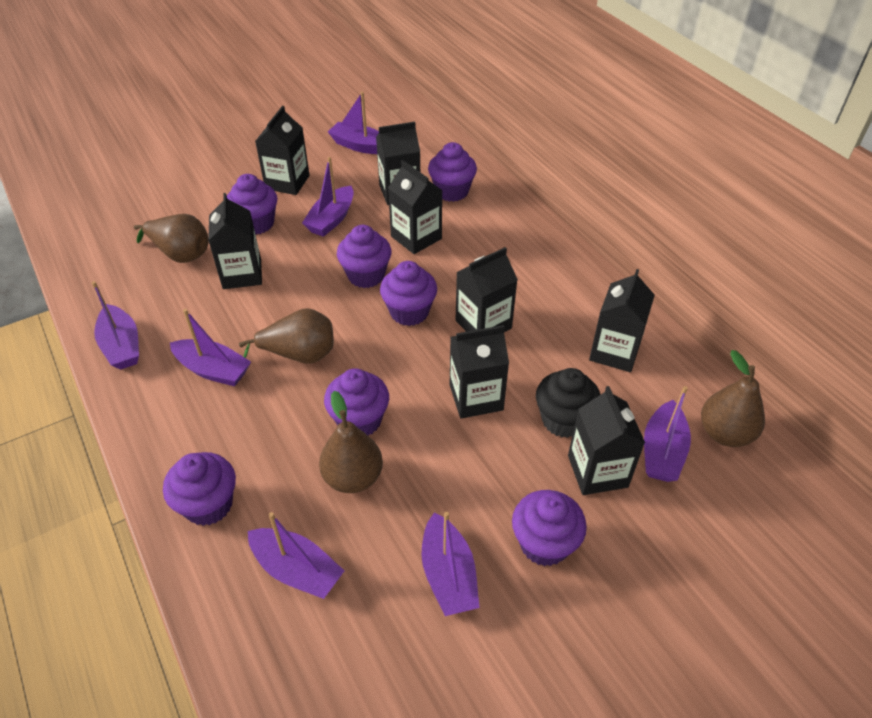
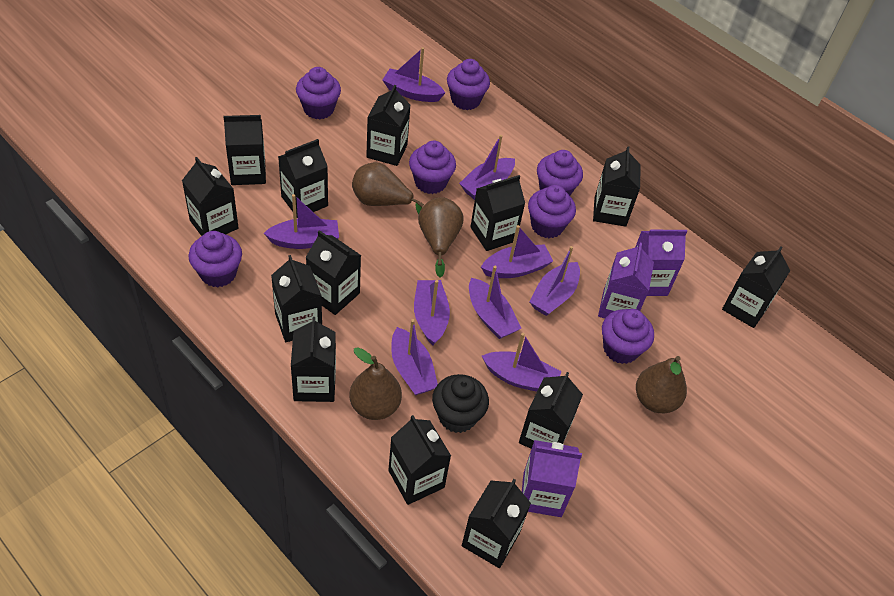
black carton: 8 -> 13
purple boat: 7 -> 9
purple carton: 0 -> 3

